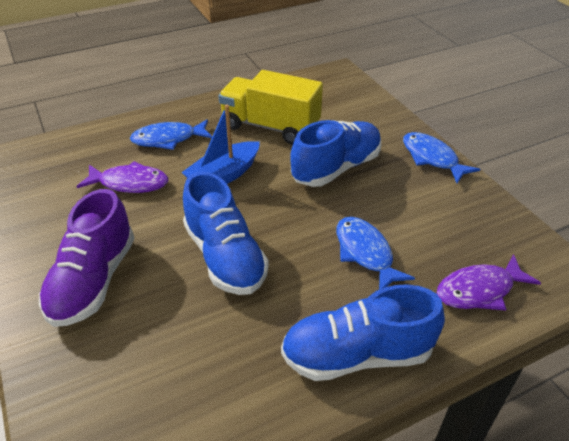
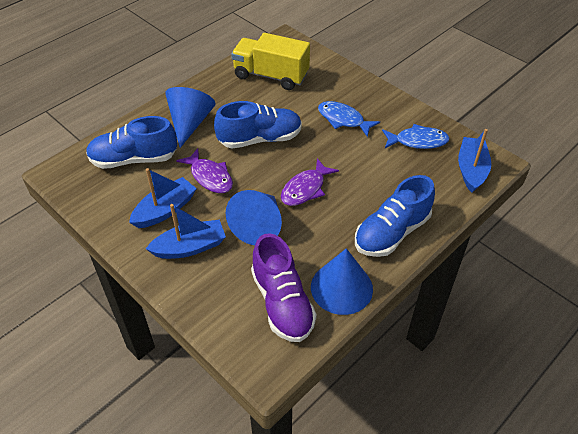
blue boat: 1 -> 3
blue cone: 0 -> 3
blue fish: 3 -> 2

